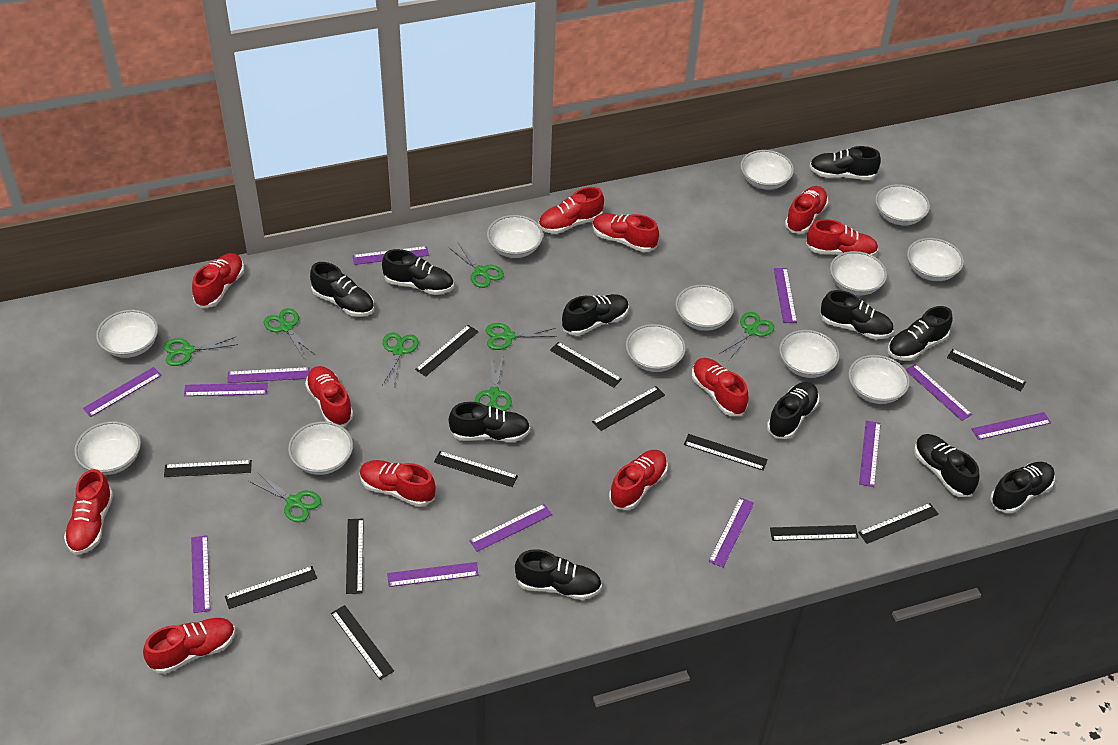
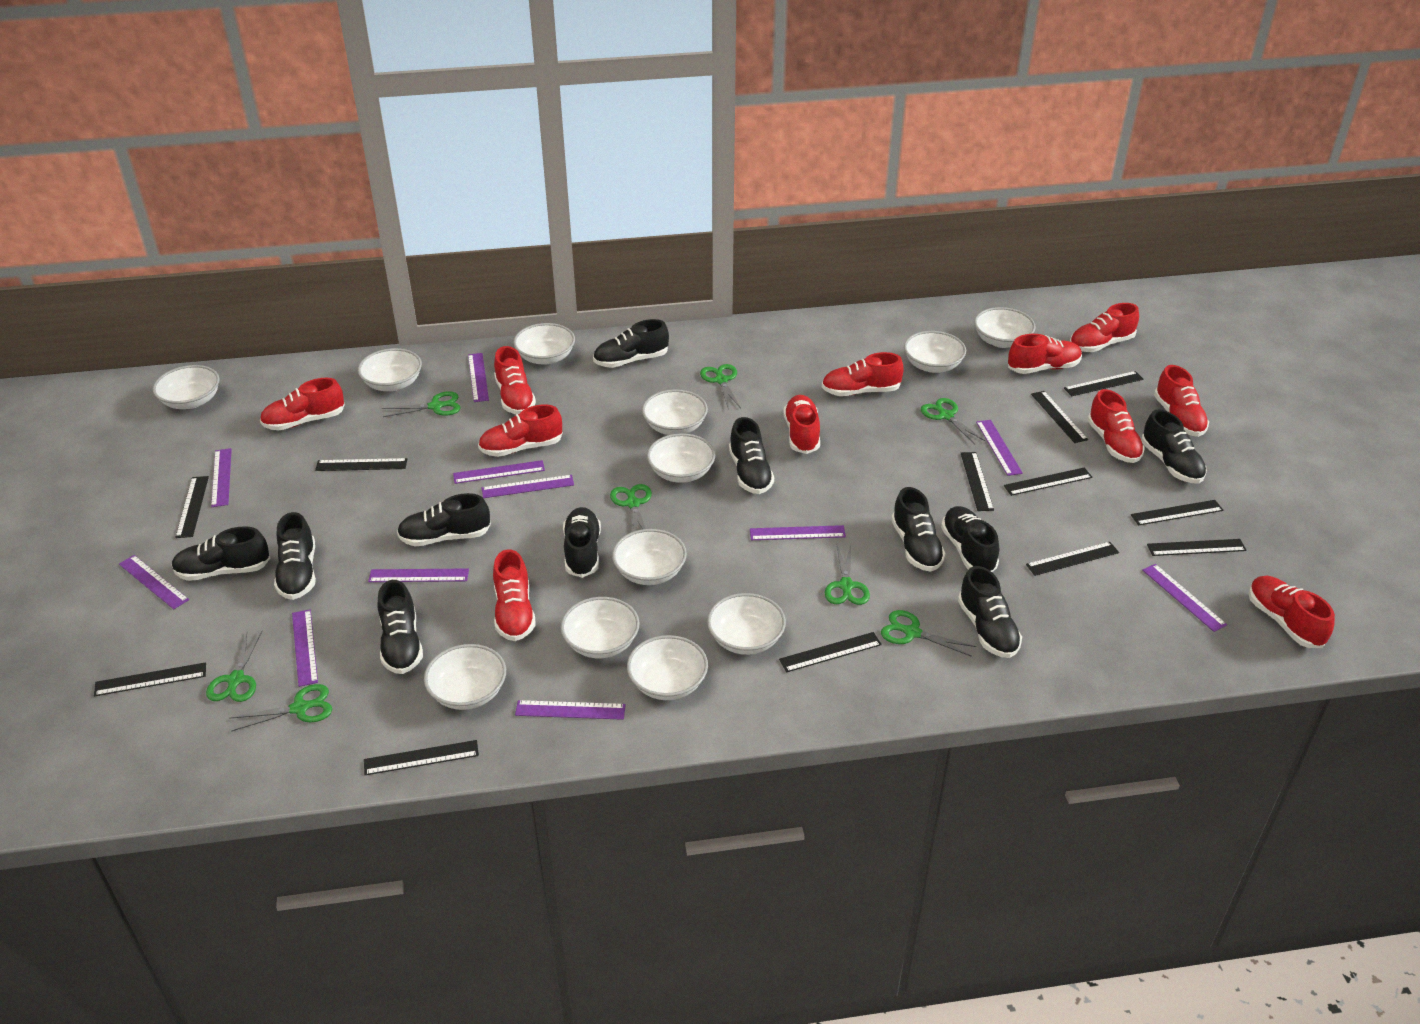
purple ruler: 12 -> 11

